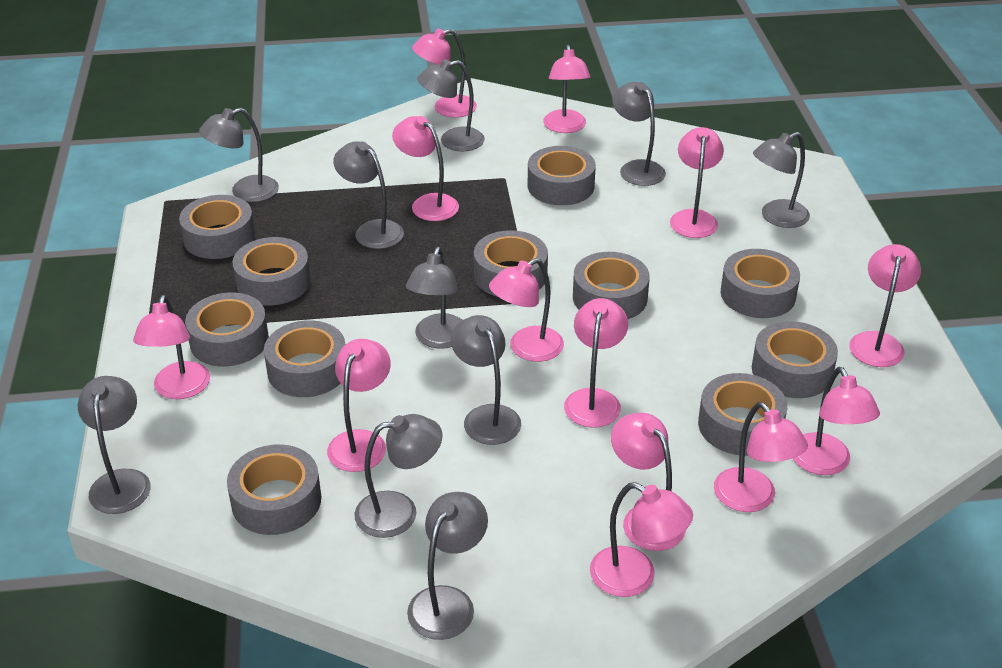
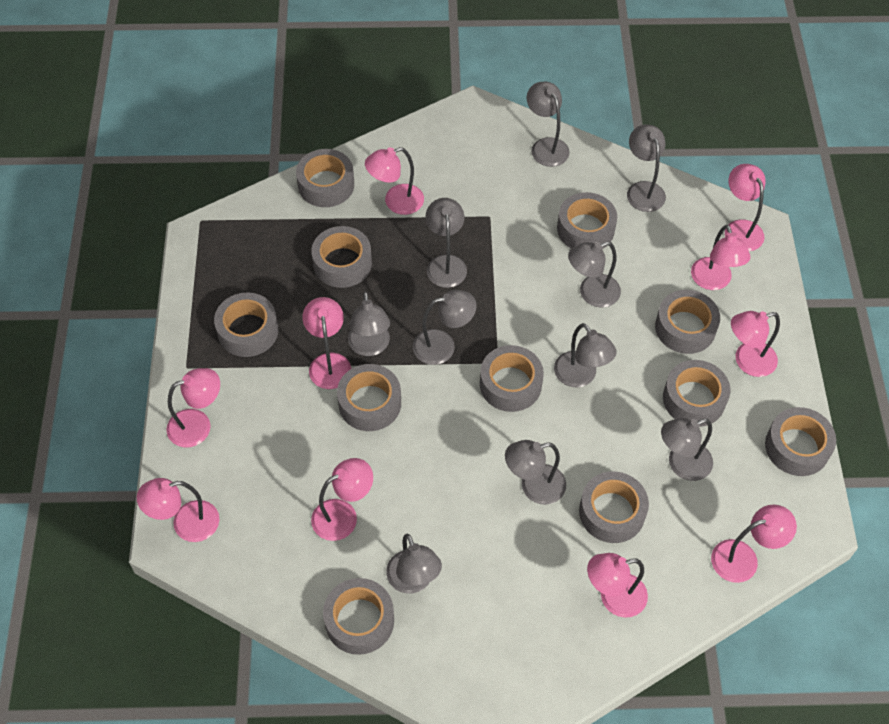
pink lamp: 13 -> 10

